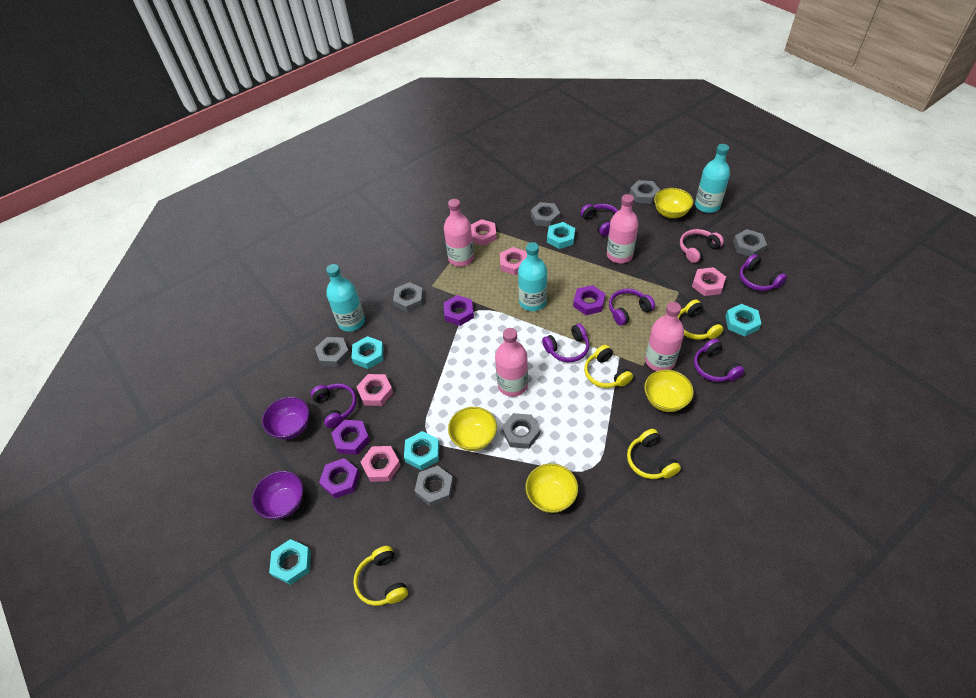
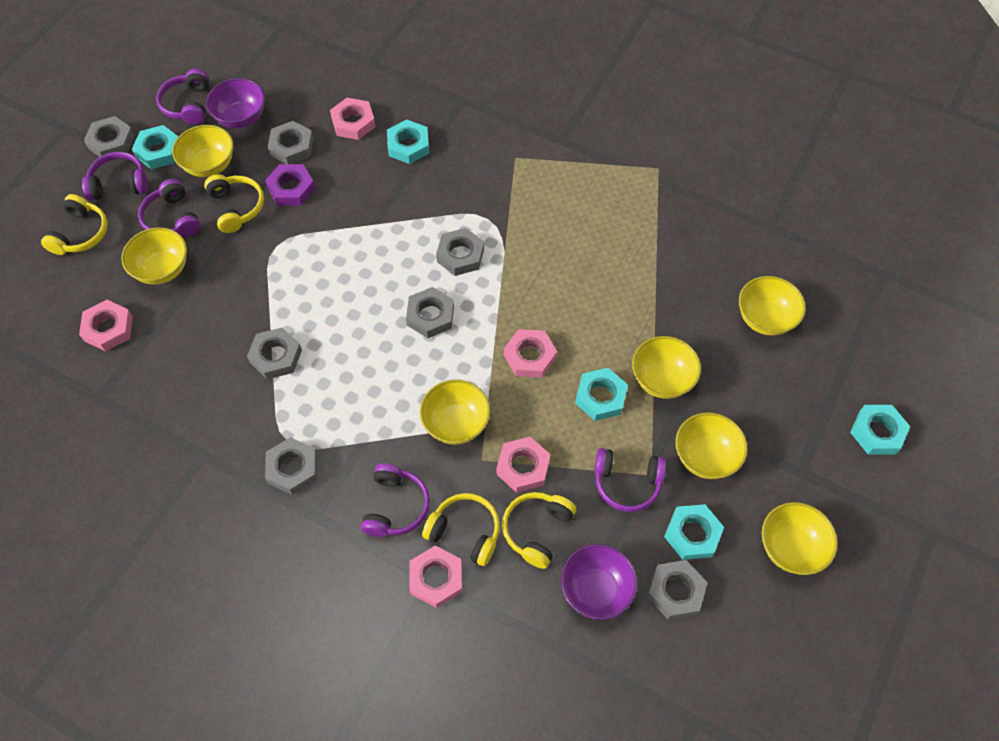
pink bottle: 4 -> 0
pink headphones: 1 -> 0
purple headphones: 6 -> 5
purple nut: 4 -> 1
turquoise bottle: 3 -> 0
yellow bowl: 4 -> 7

